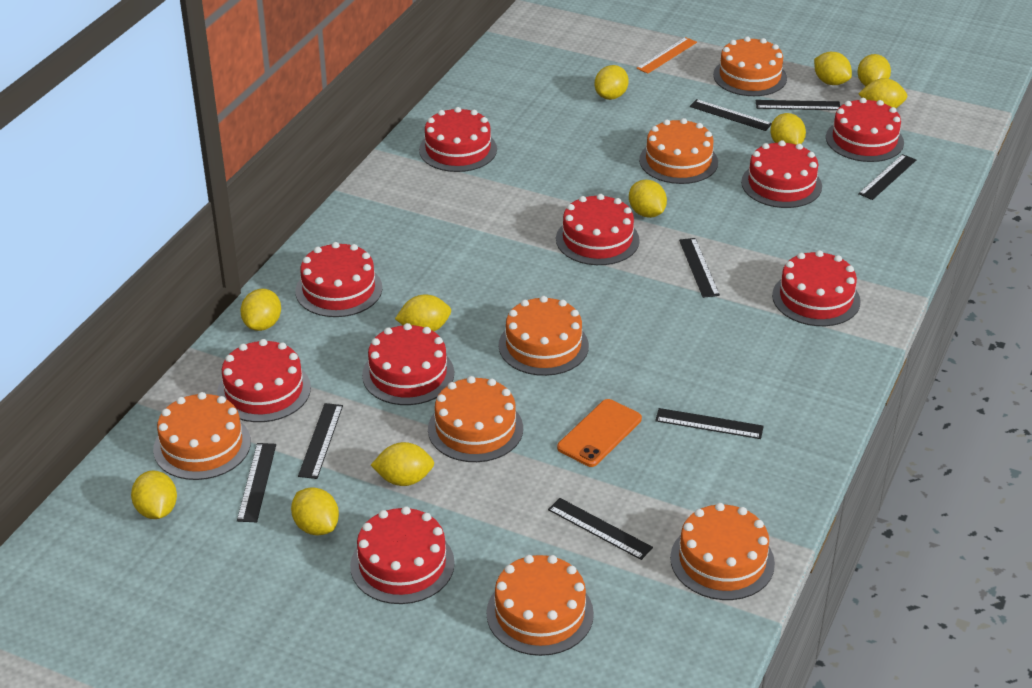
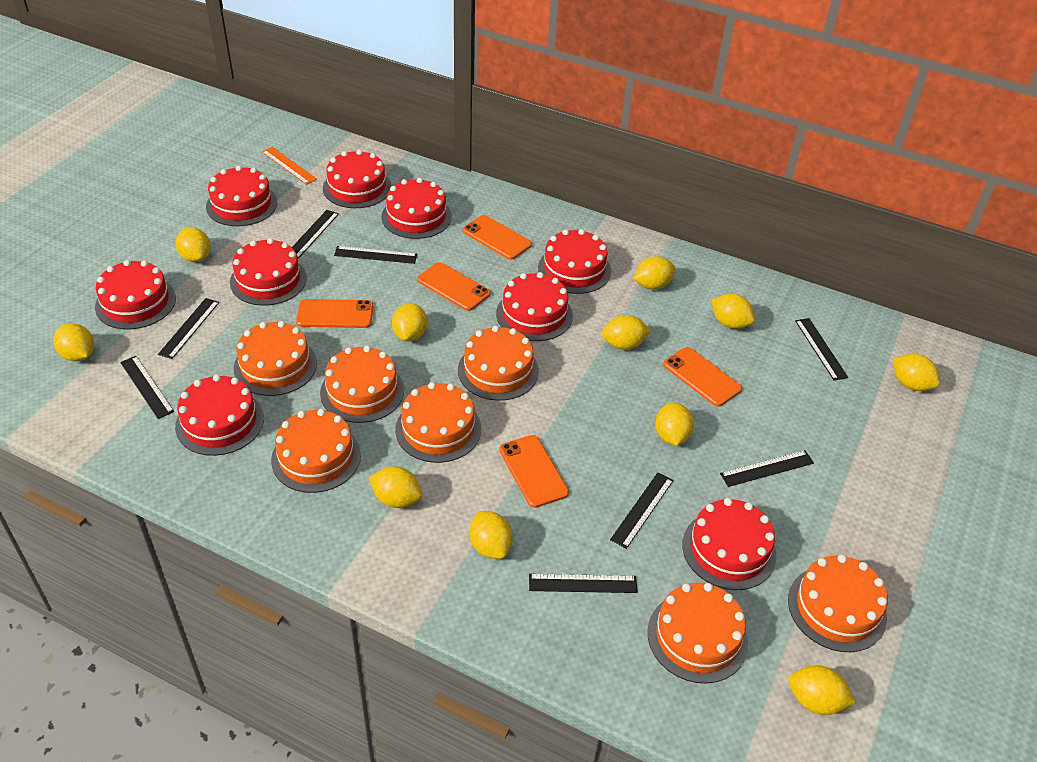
orange phone: 1 -> 5

